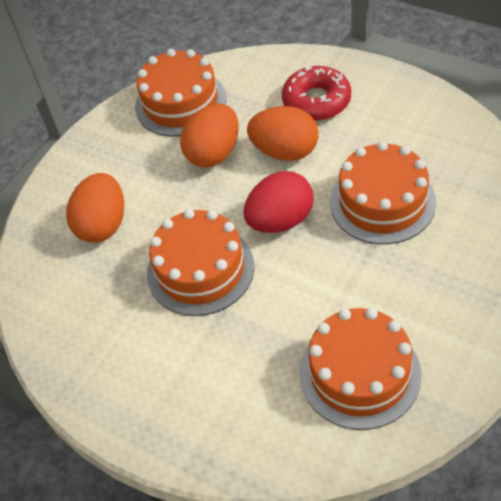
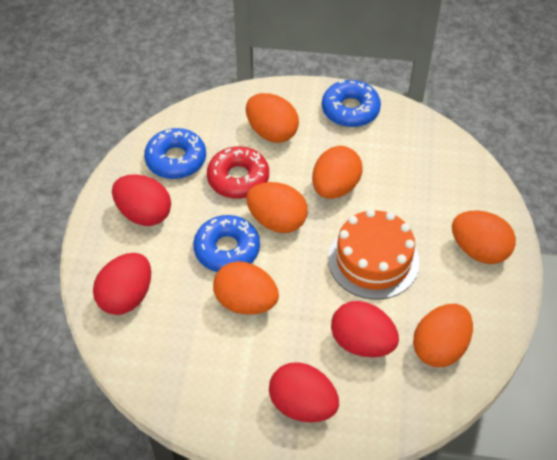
blue donut: 0 -> 3
orange cake: 4 -> 1
orange egg: 3 -> 6
red egg: 1 -> 4

